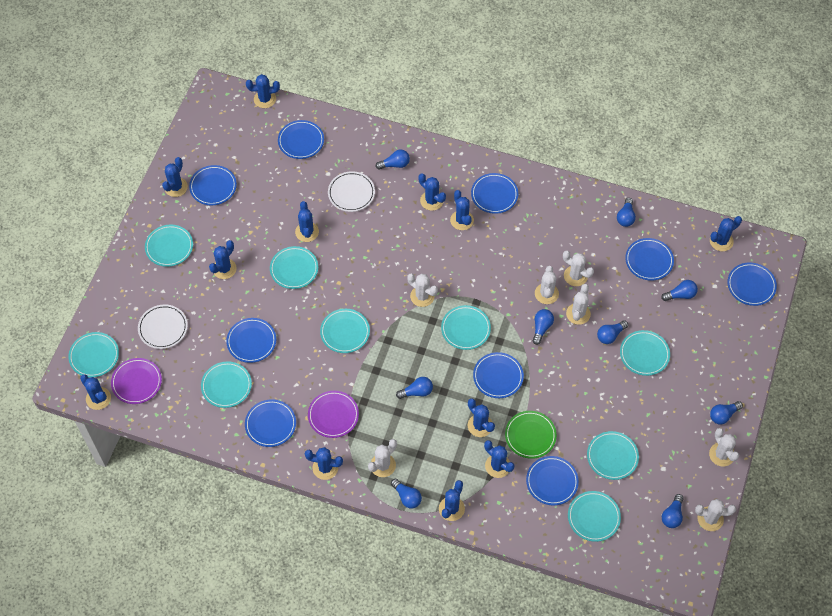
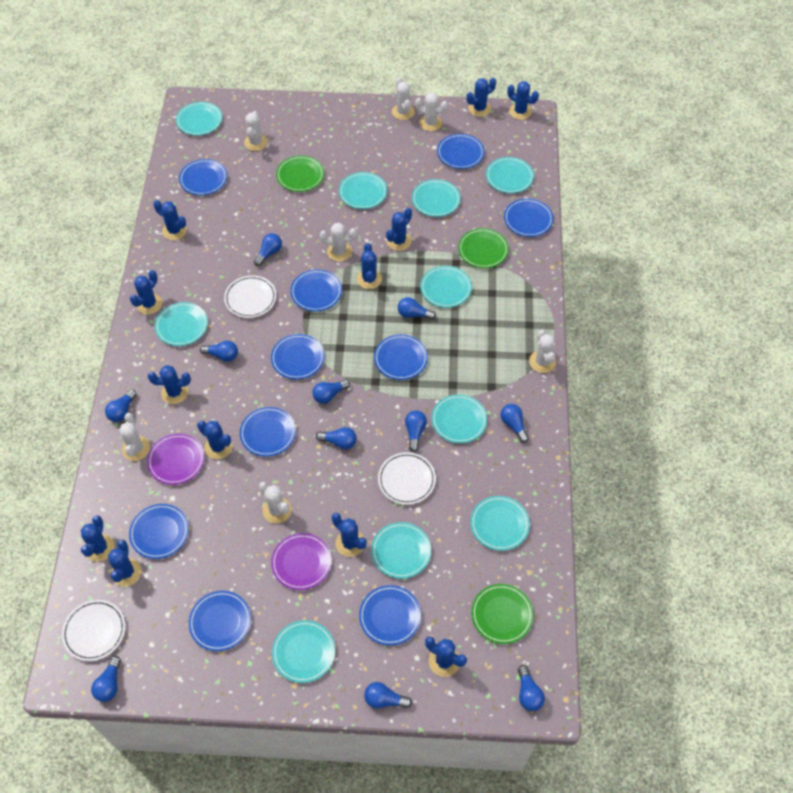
blue light bulb: 9 -> 11
blue plate: 9 -> 10
green plate: 1 -> 3
turquoise plate: 9 -> 10
white plate: 2 -> 3

